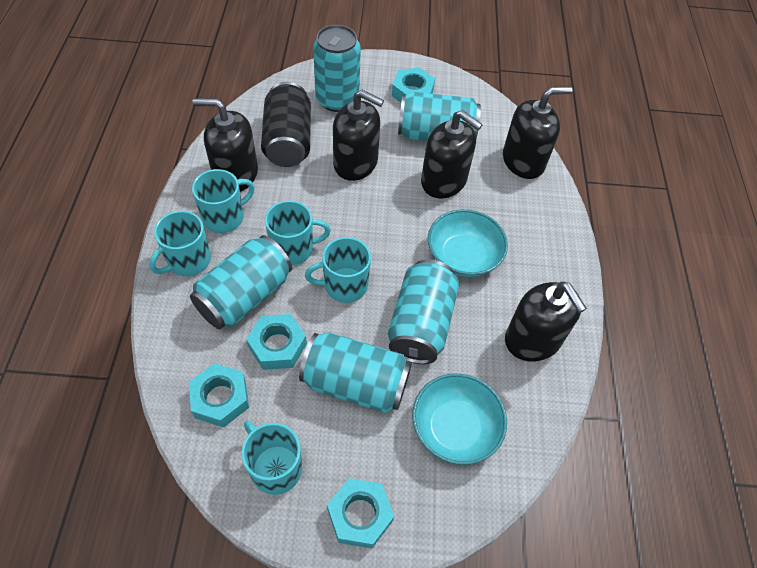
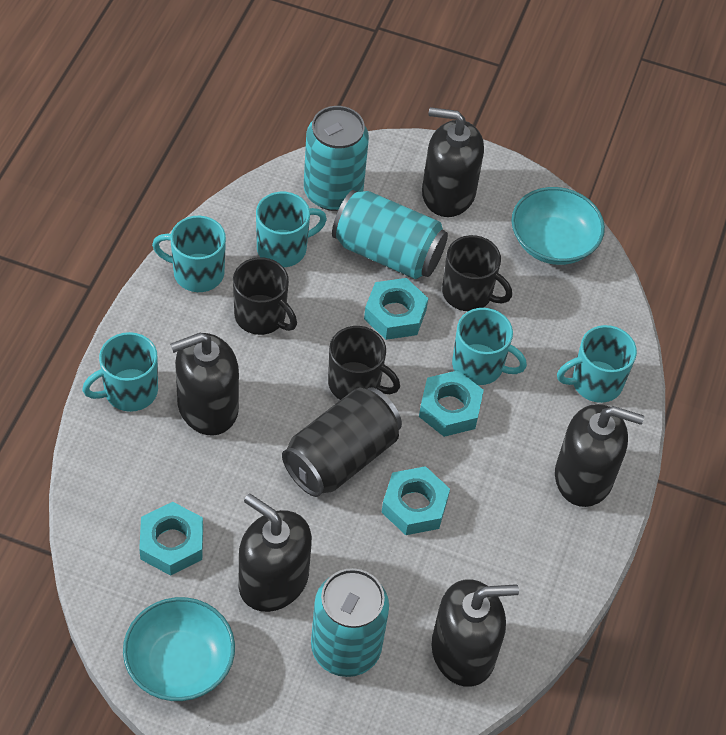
black mug: 0 -> 3
turquoise can: 5 -> 3

